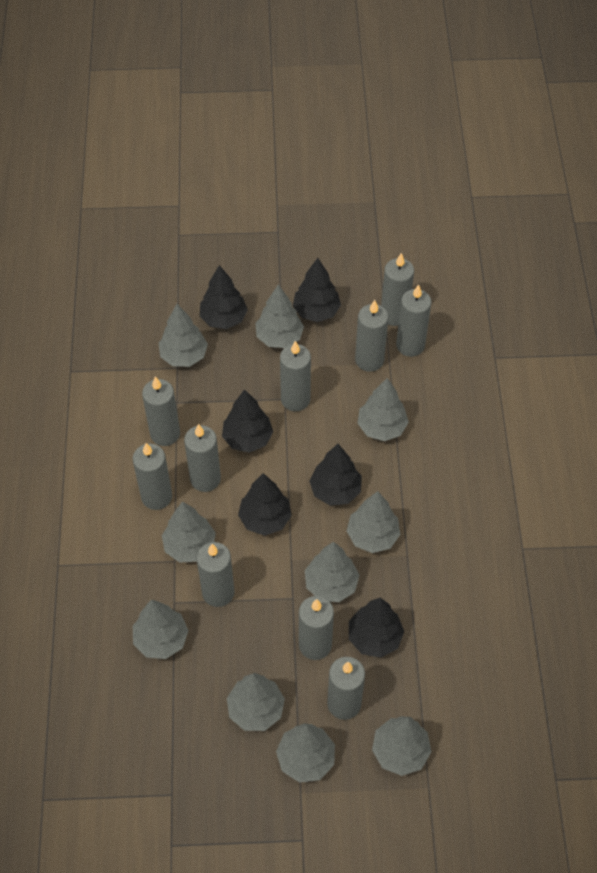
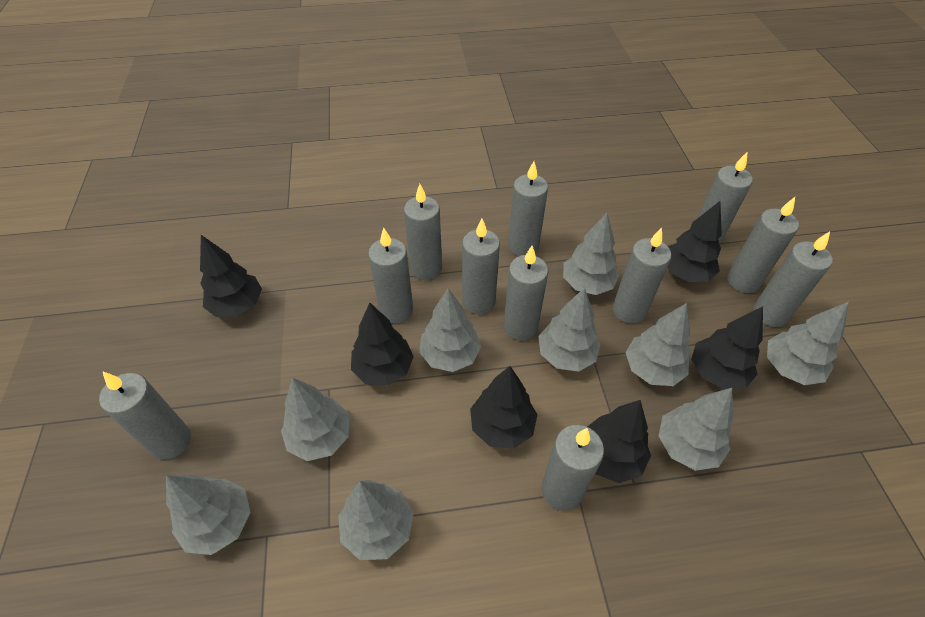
grey candle: 10 -> 11
grey tree: 10 -> 9

